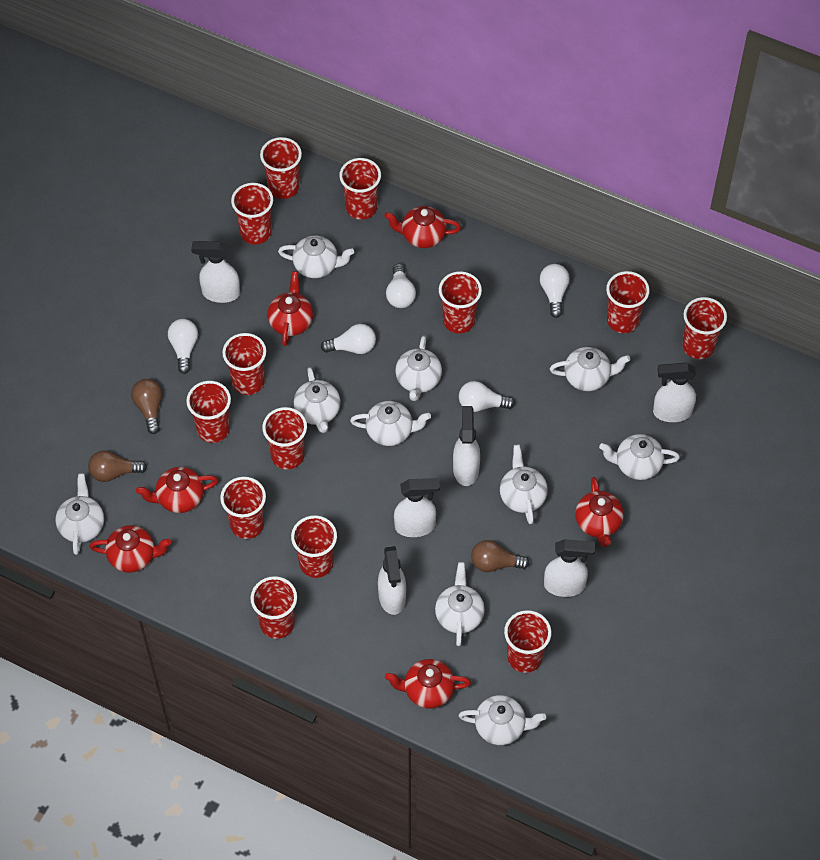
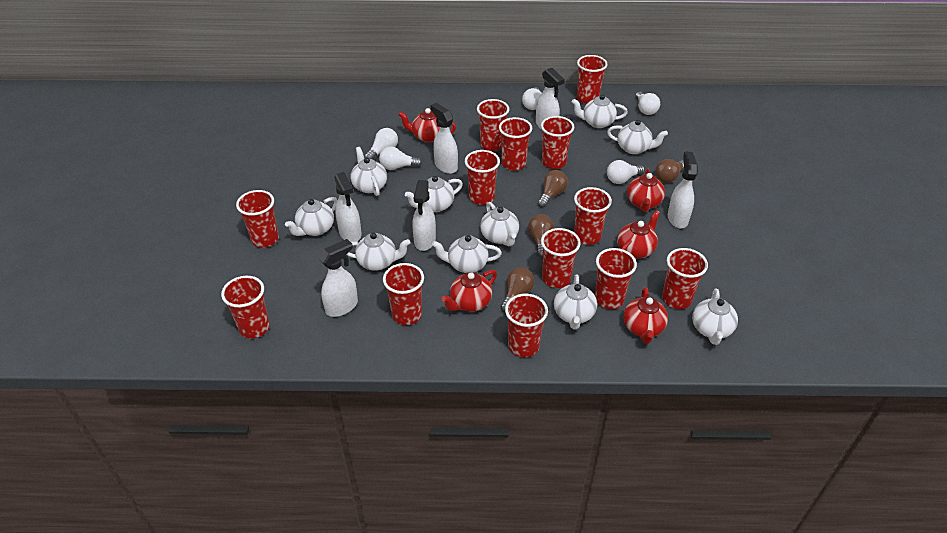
brown light bulb: 3 -> 4
red teapot: 6 -> 5

